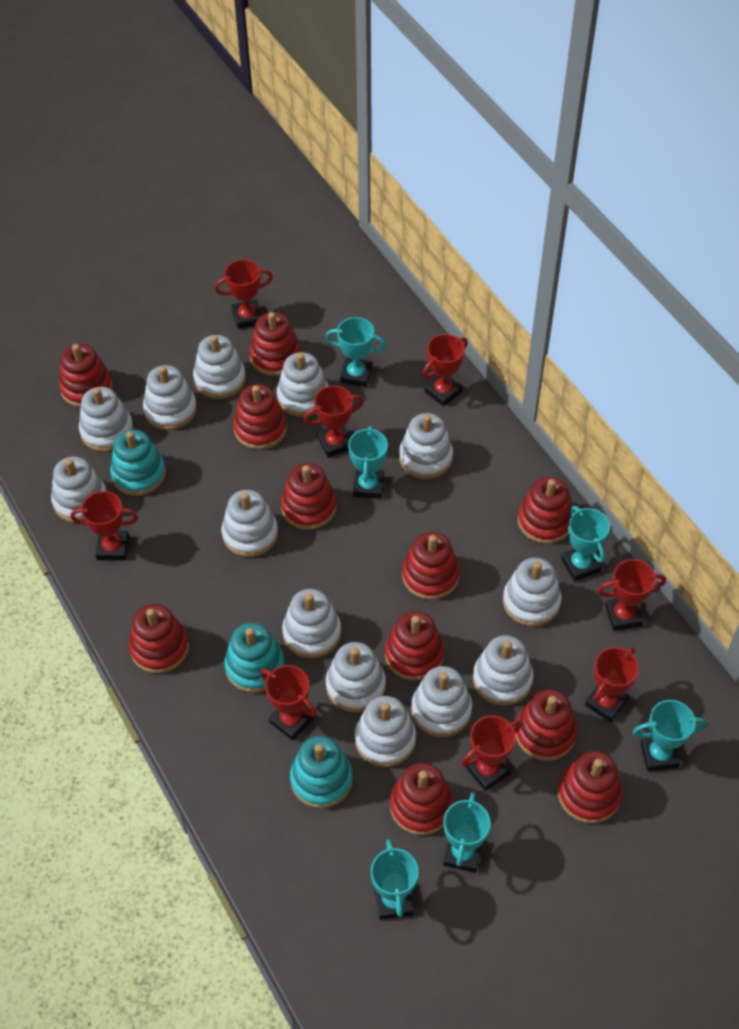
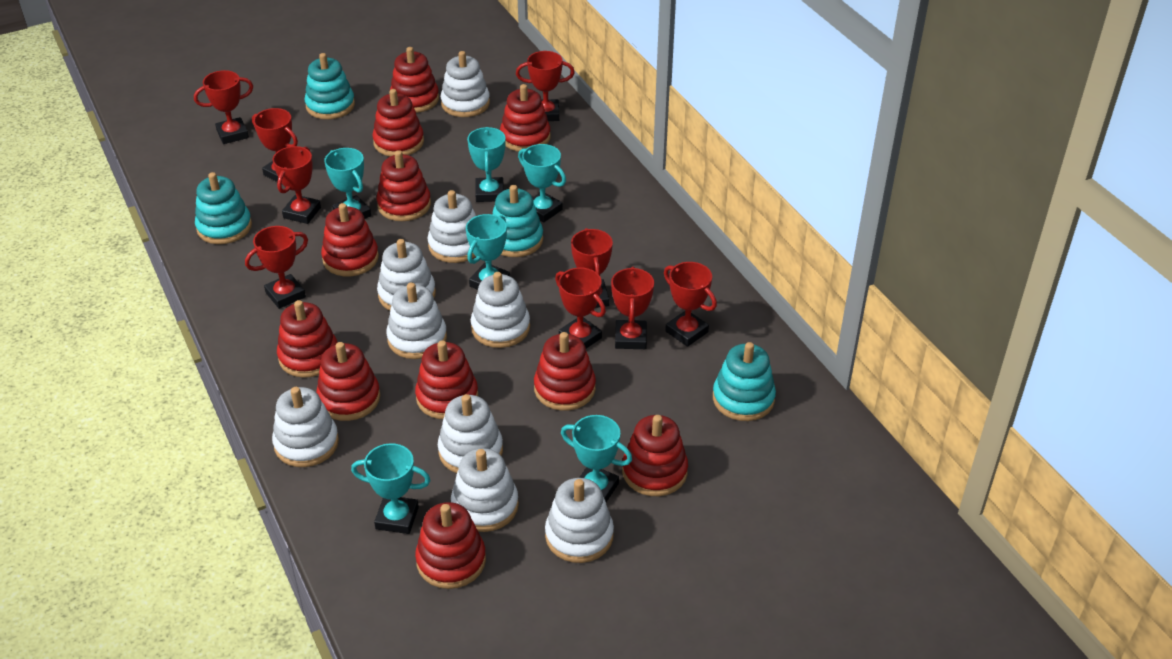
red trophy: 8 -> 9
turquoise stacking toy: 3 -> 4
white stacking toy: 13 -> 9

